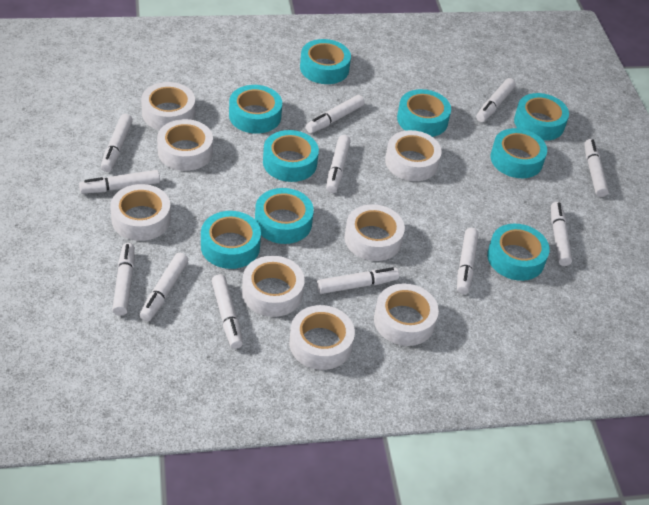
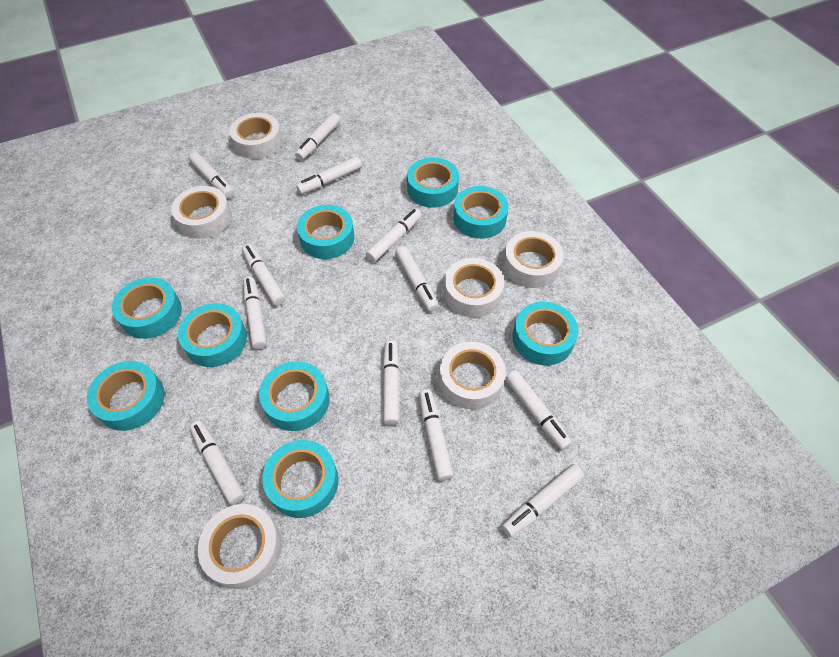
white tape: 8 -> 6

